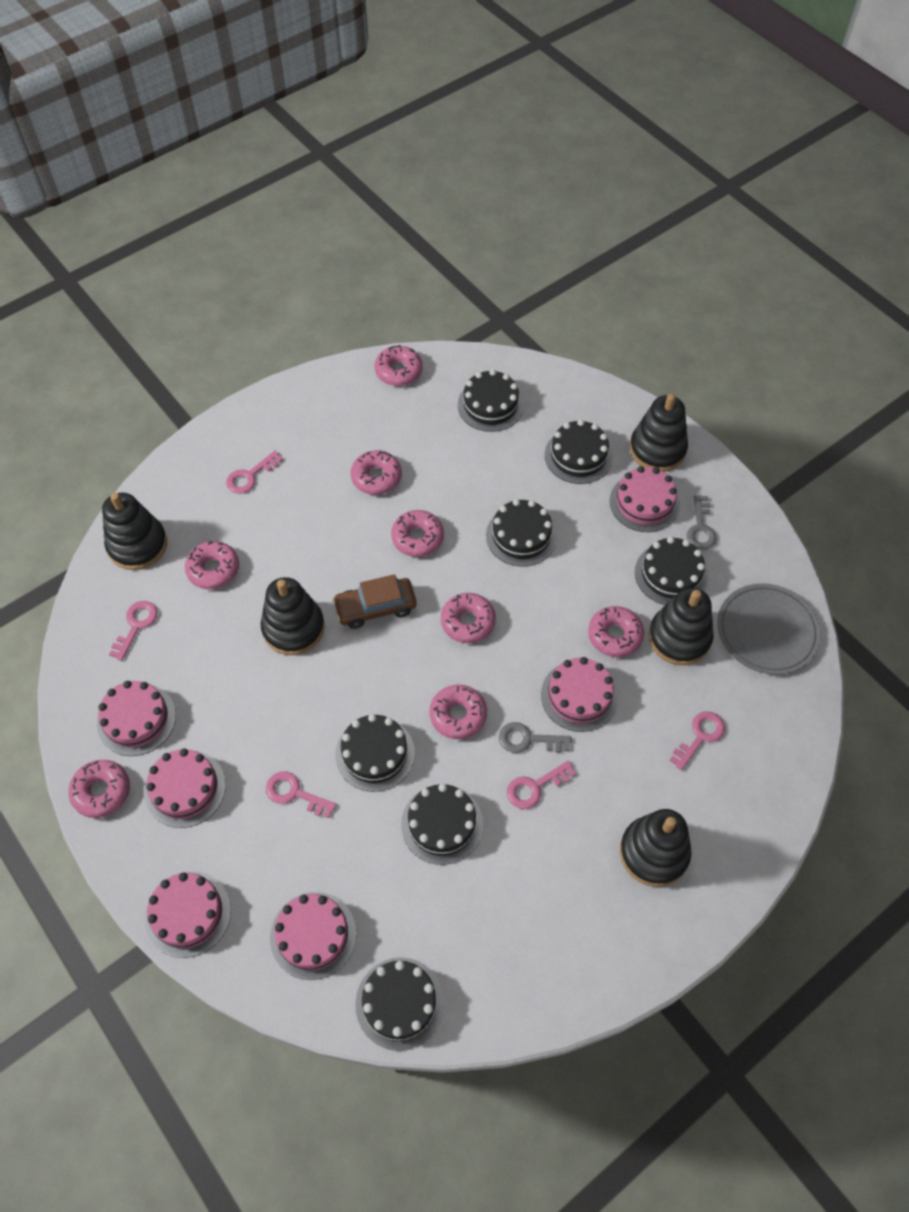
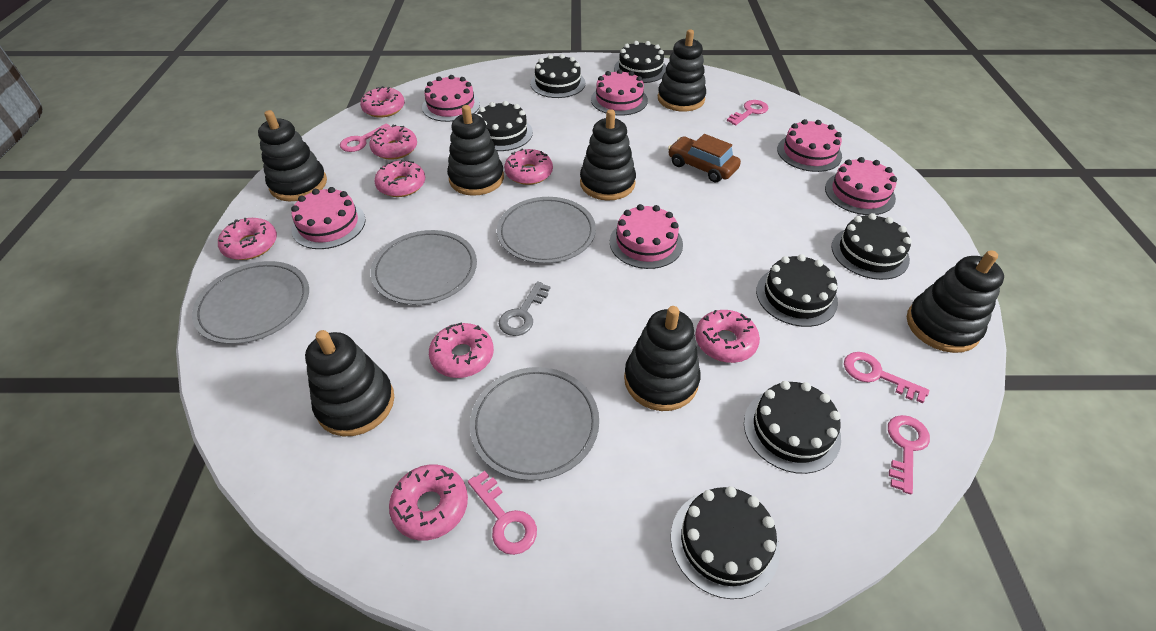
black stacking toy: 5 -> 7
grey key: 2 -> 1
grey plate: 1 -> 4

